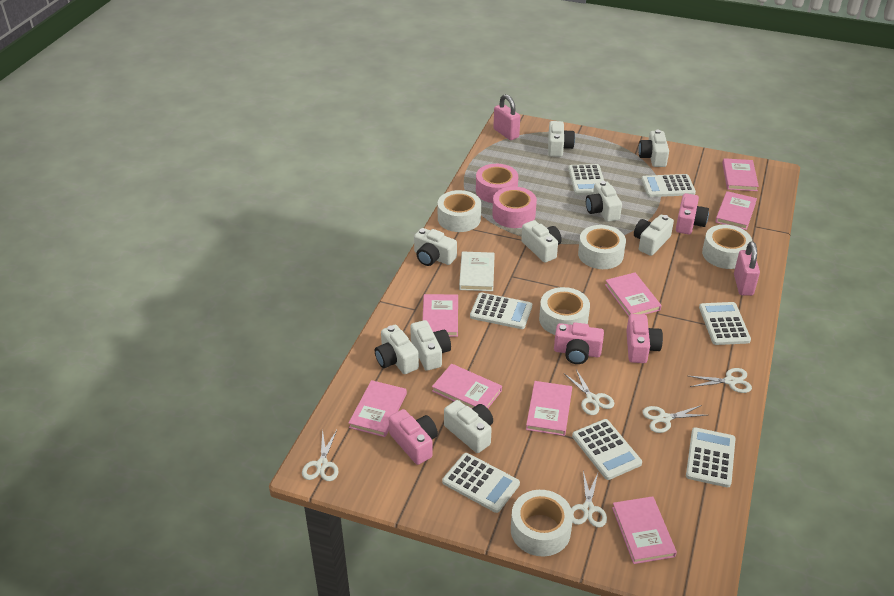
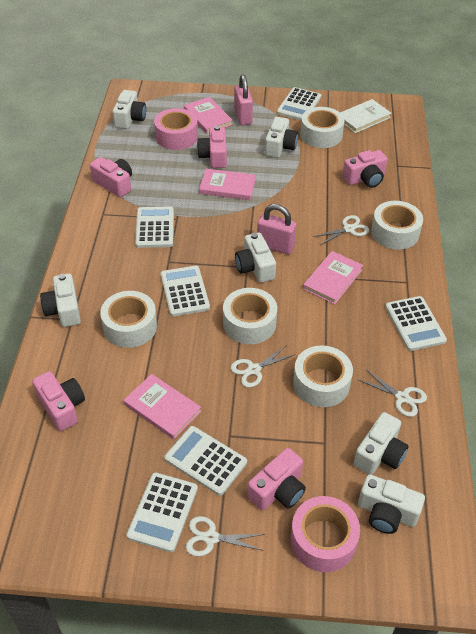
pink book: 8 -> 4
pink camera: 4 -> 5
white calculator: 7 -> 6
white camera: 9 -> 6
white scissors: 5 -> 4

